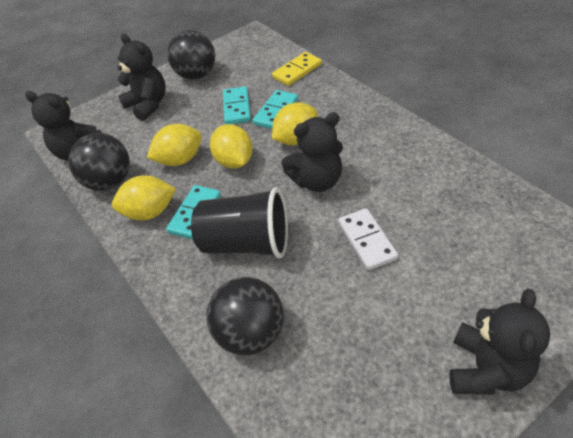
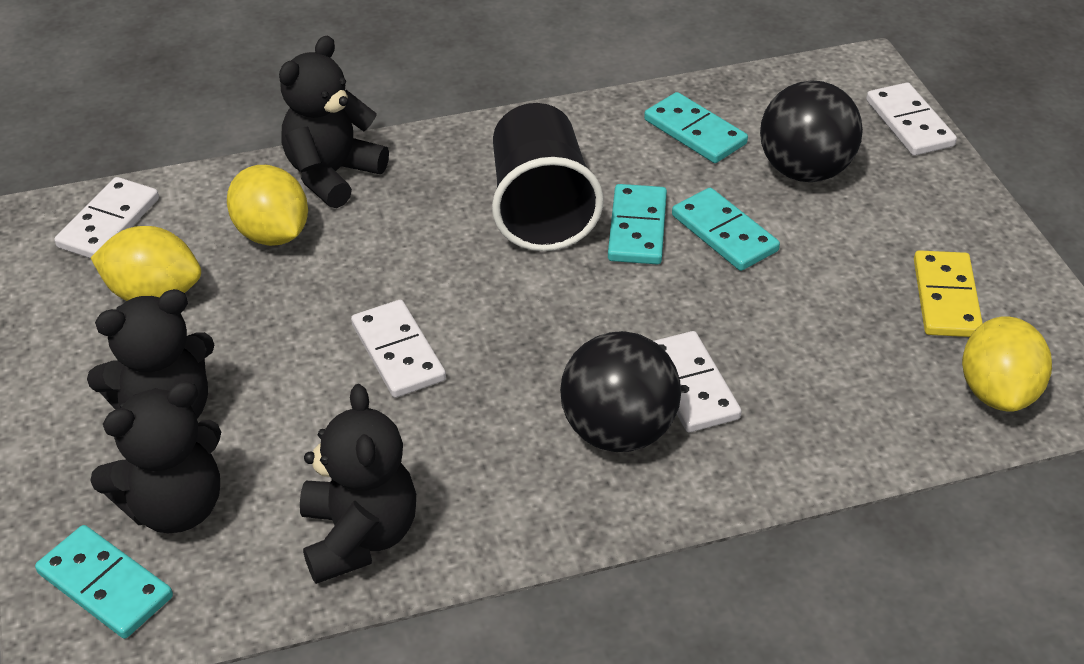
black ball: 3 -> 2
turquoise domino: 3 -> 4
white domino: 1 -> 4
yellow lemon: 4 -> 3

